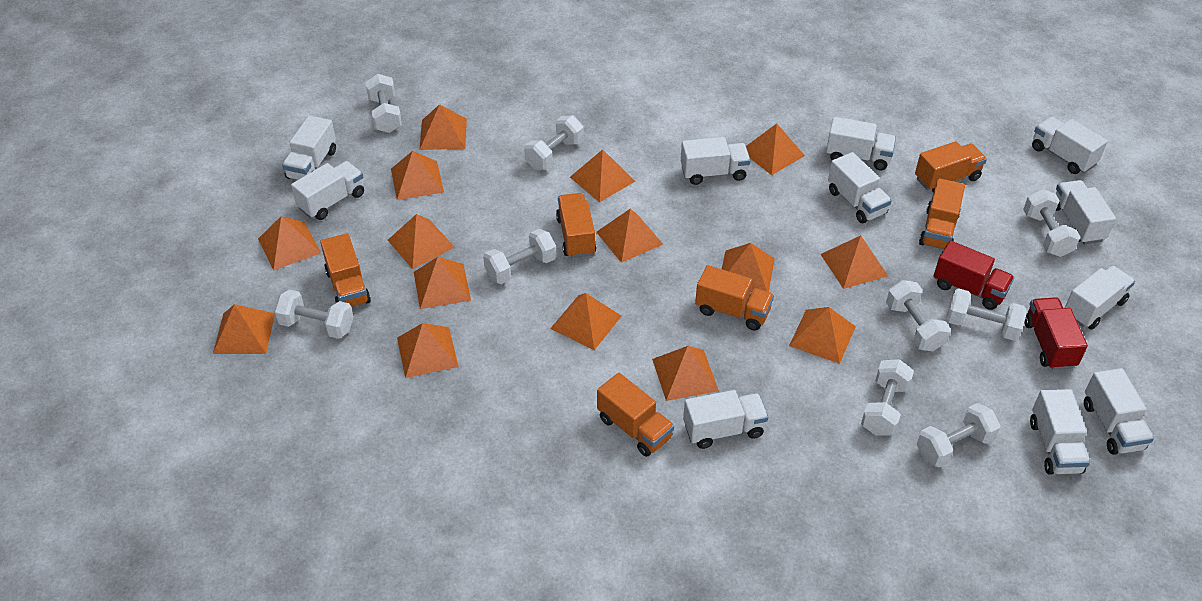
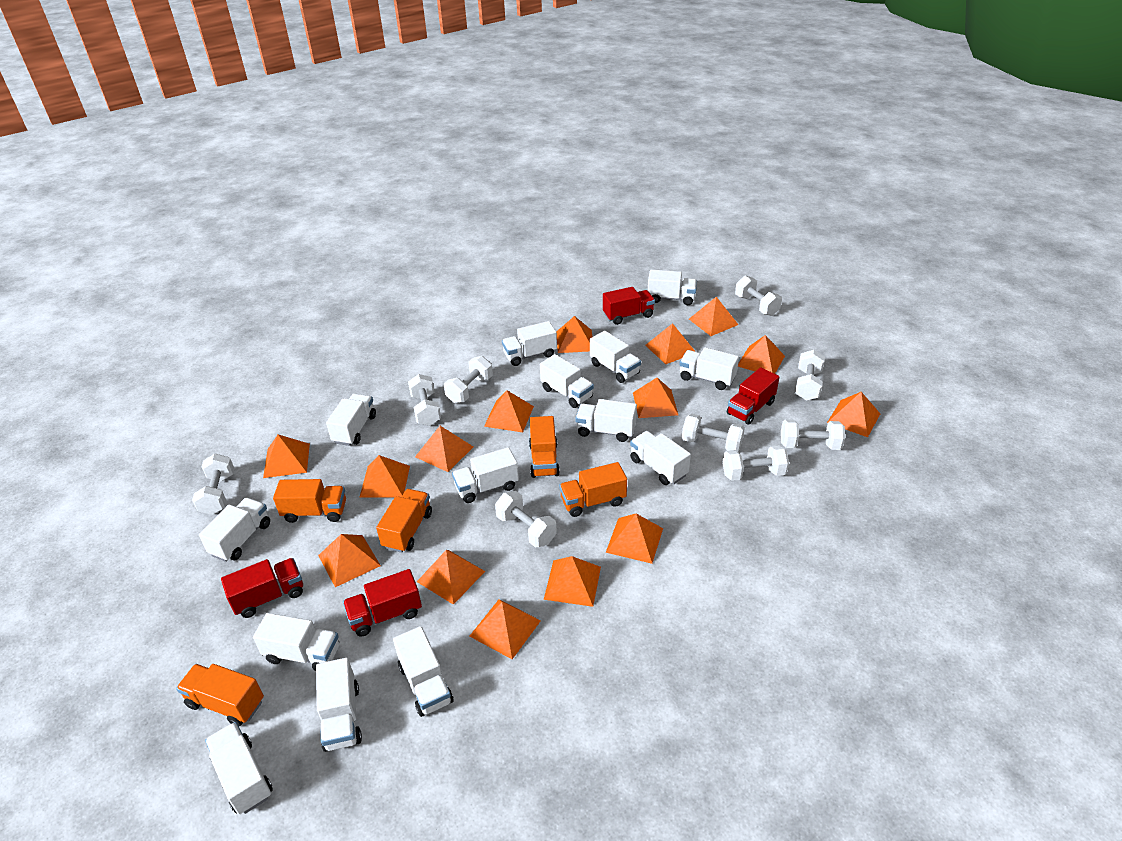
orange truck: 6 -> 5
red truck: 2 -> 4
white truck: 11 -> 14

